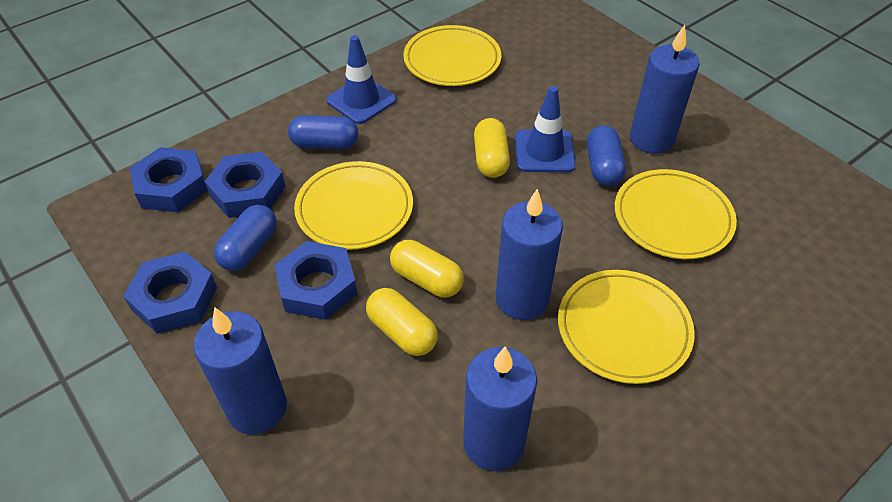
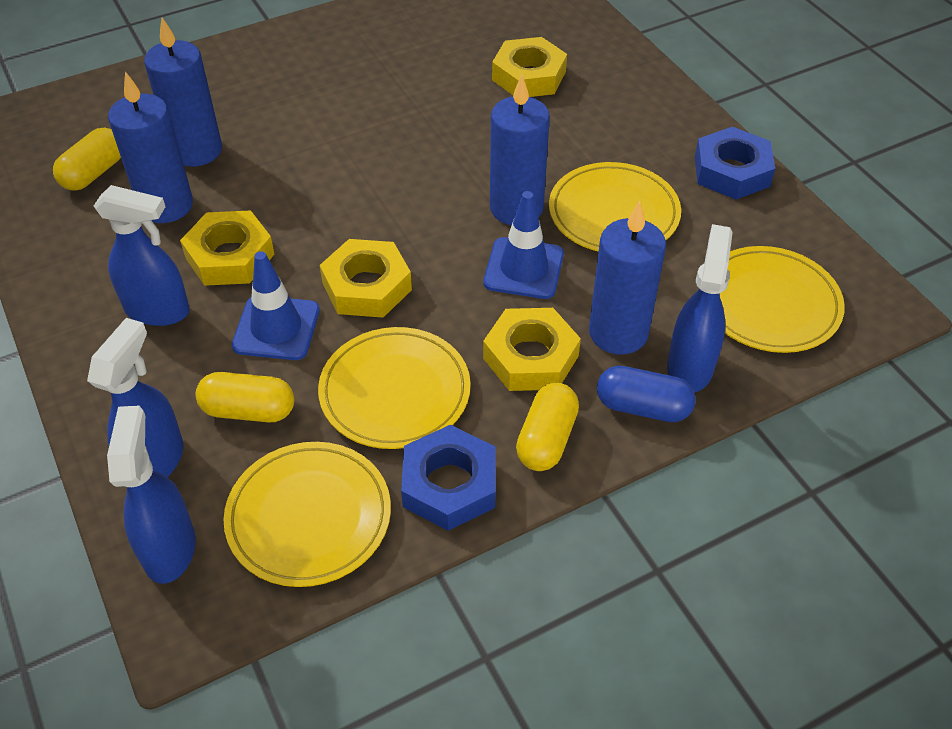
blue capsule: 3 -> 1
blue nut: 4 -> 2
blue spray bottle: 0 -> 4
yellow nut: 0 -> 4

